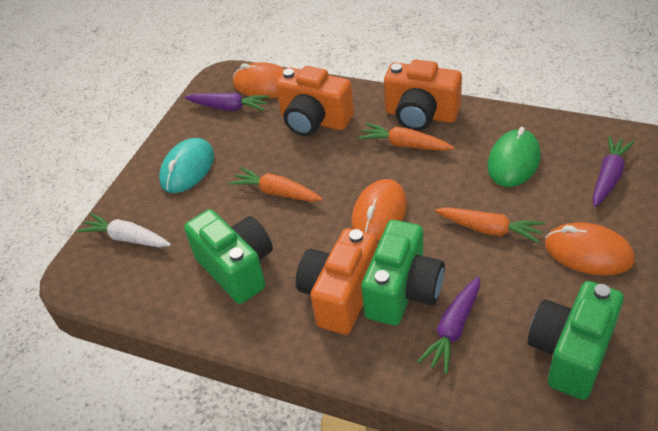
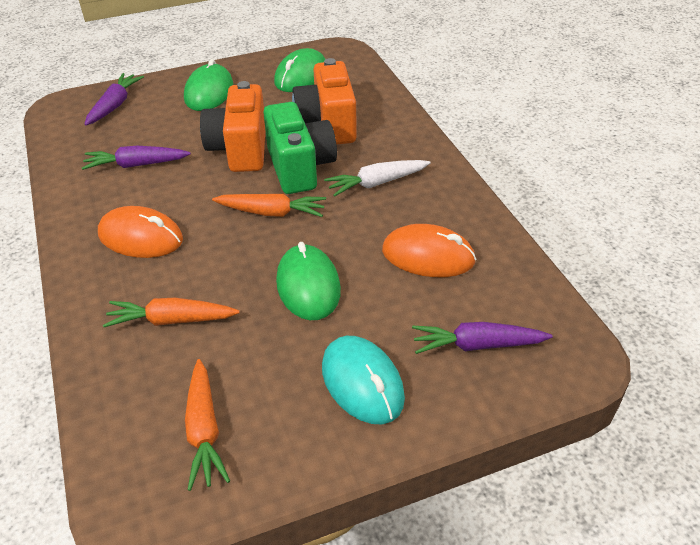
green camera: 3 -> 1
green mouse: 1 -> 3
orange camera: 3 -> 2
orange mouse: 3 -> 2

